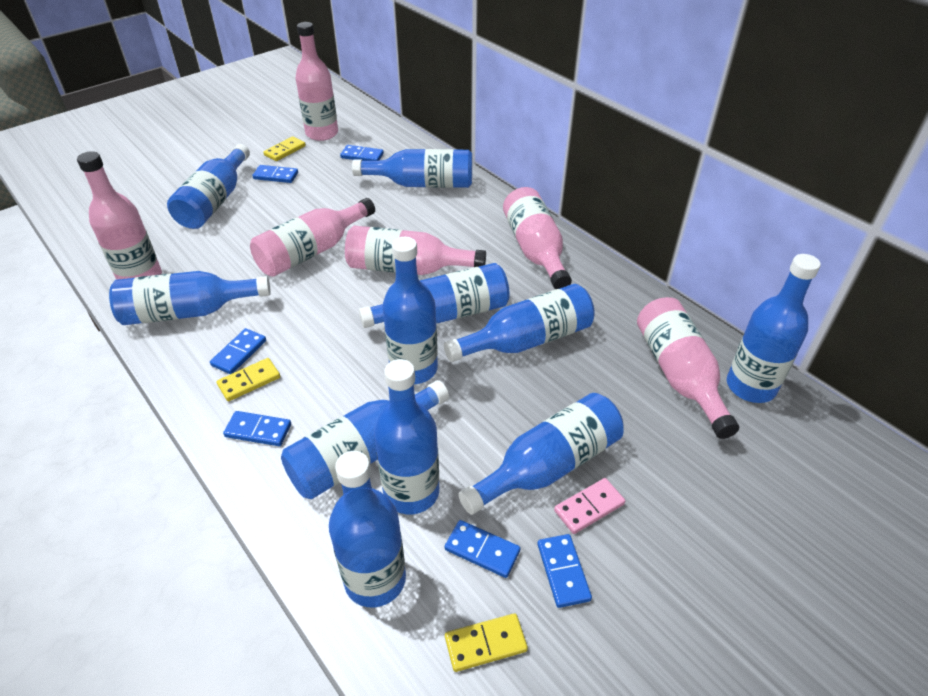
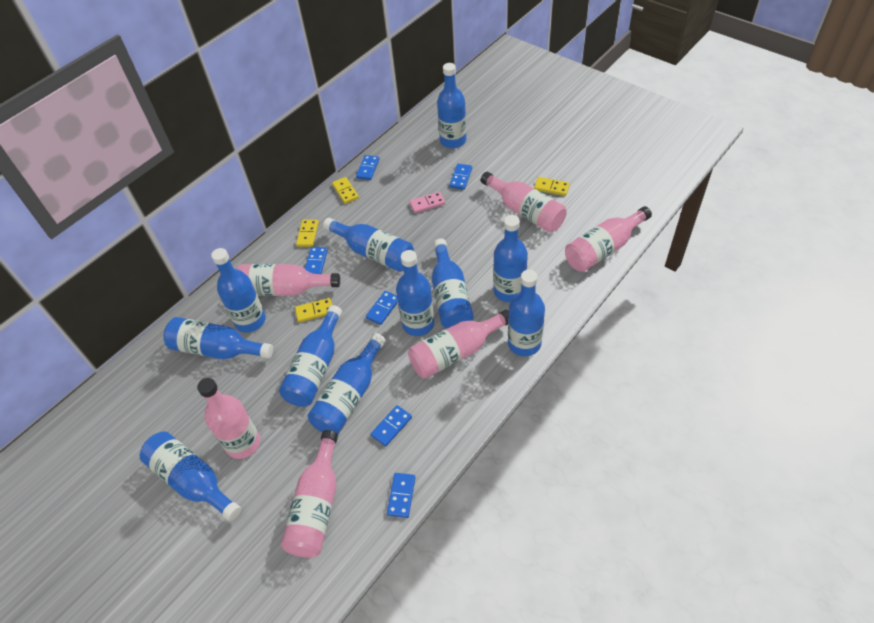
yellow domino: 3 -> 4

